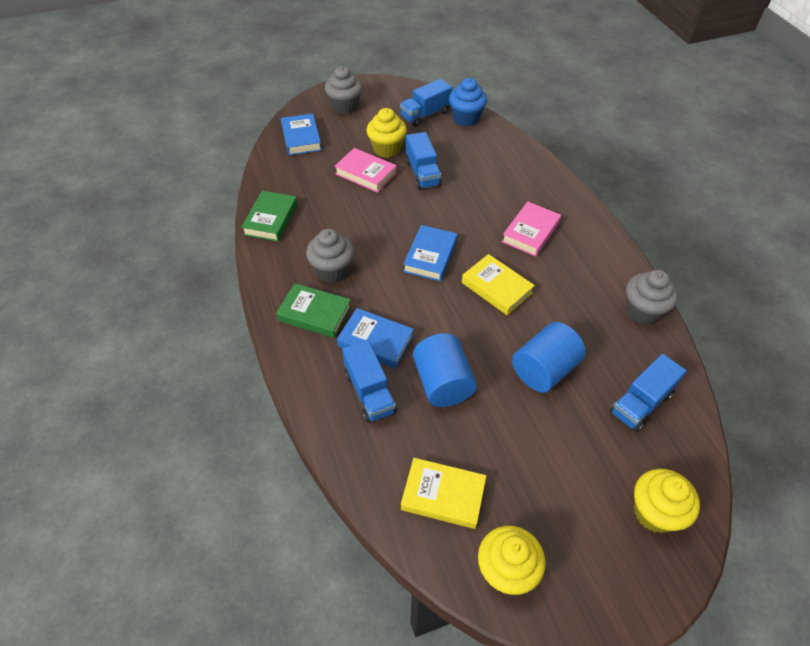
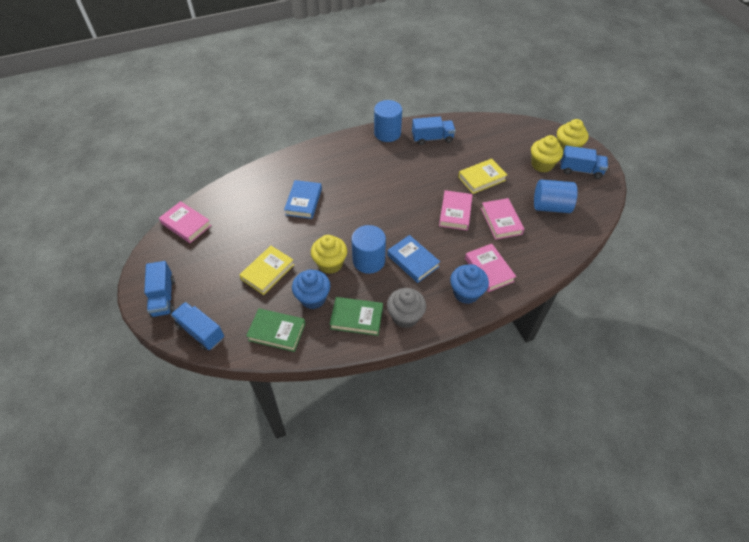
blue book: 3 -> 2
blue cupcake: 1 -> 2
blue cylinder: 2 -> 3
grey cupcake: 3 -> 1
pink book: 2 -> 4

